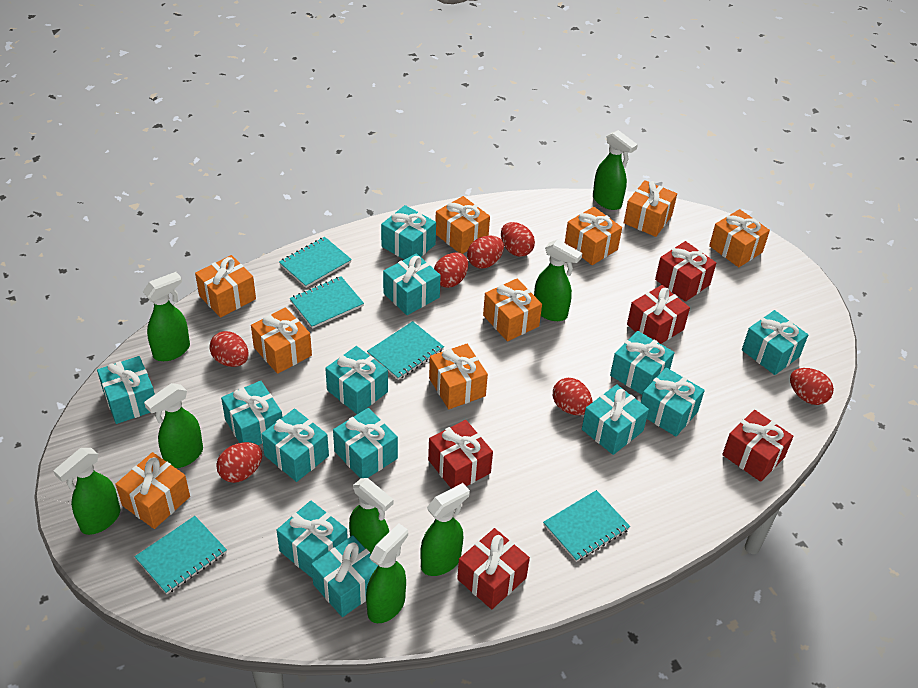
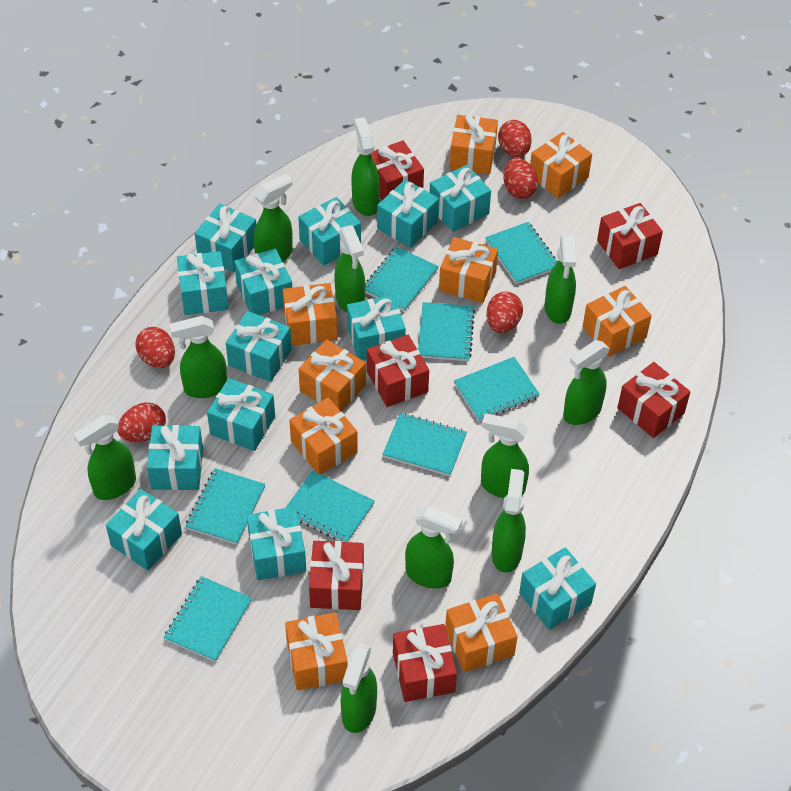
green spray bottle: 8 -> 11
red egg: 7 -> 5
red gift: 5 -> 6
turquoise notebook: 5 -> 8

